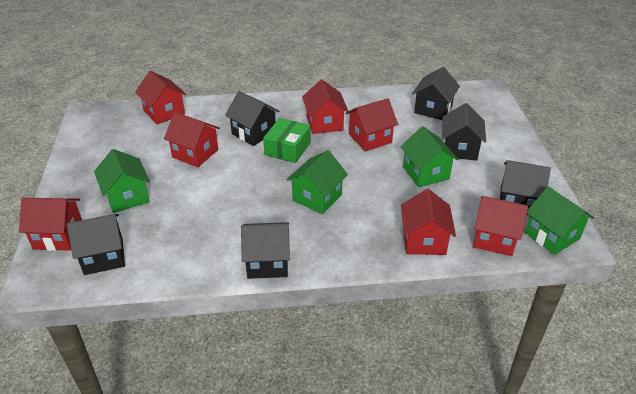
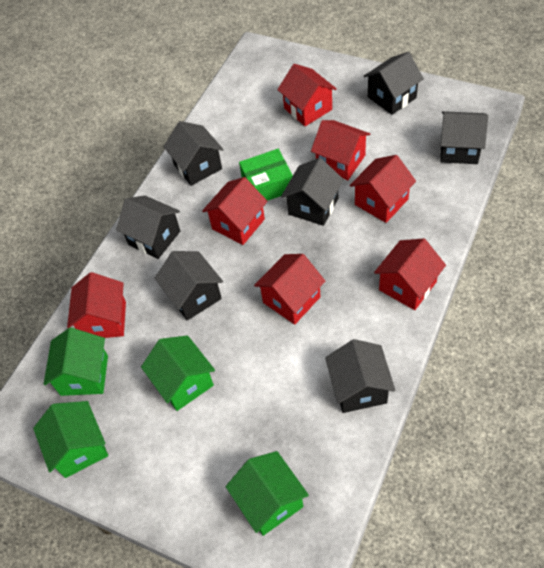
black house: 6 -> 7

